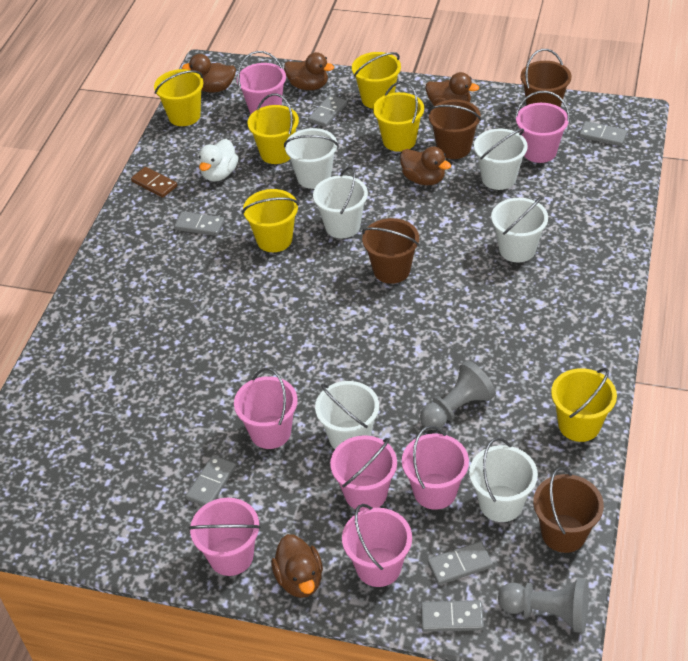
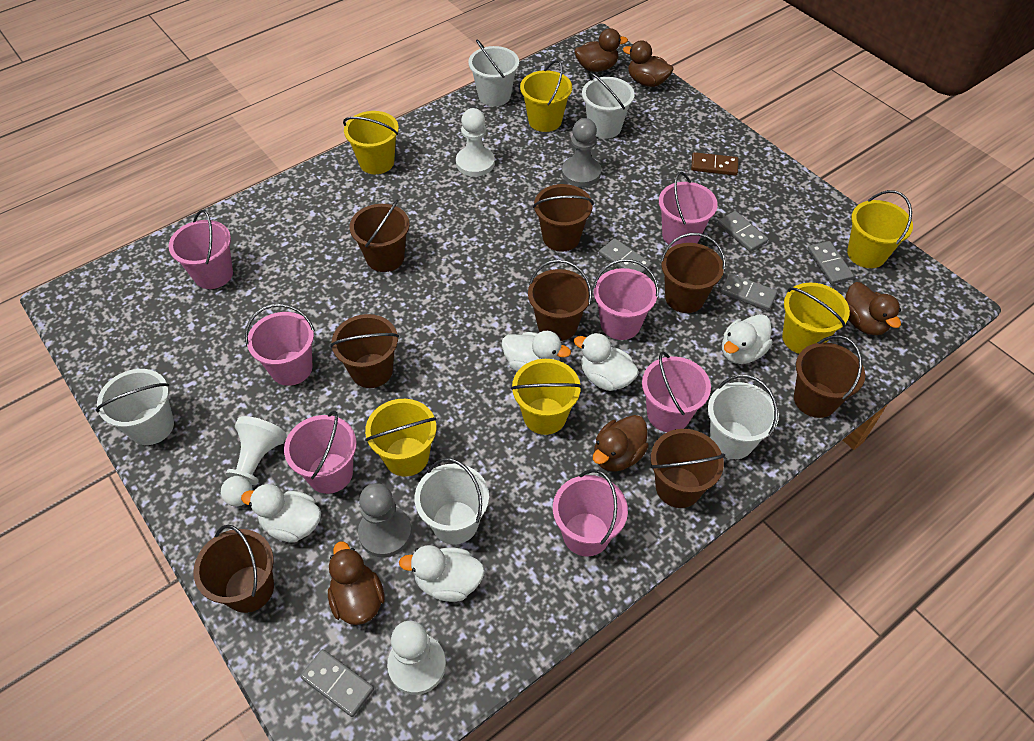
brown bucket: 4 -> 8
grey domino: 6 -> 5
white bucket: 6 -> 5
white duck: 1 -> 5
white pawn: 0 -> 3

